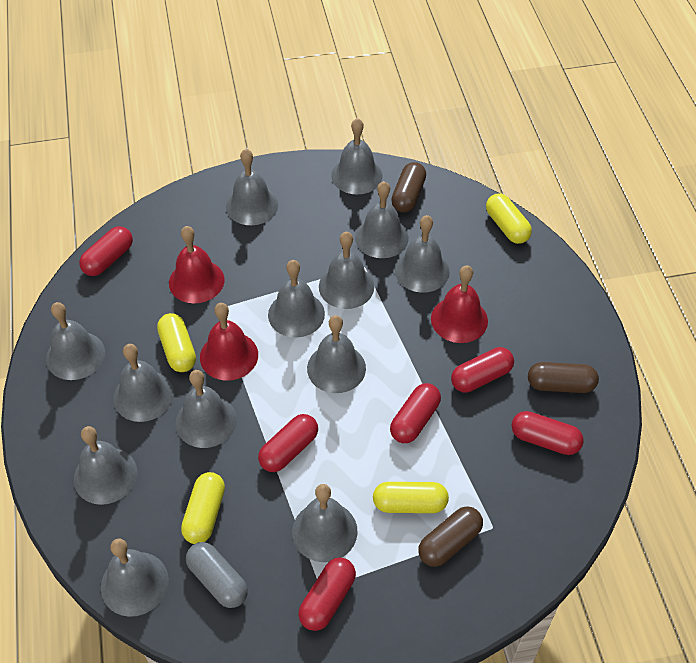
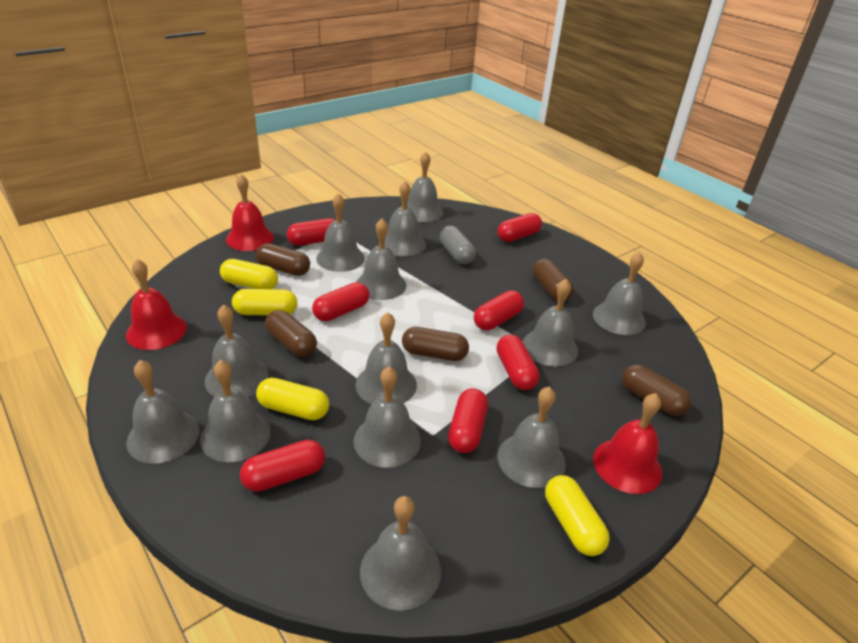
brown capsule: 3 -> 5
red capsule: 6 -> 7

